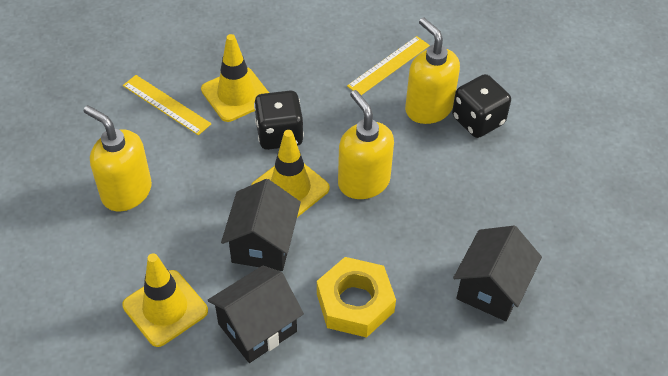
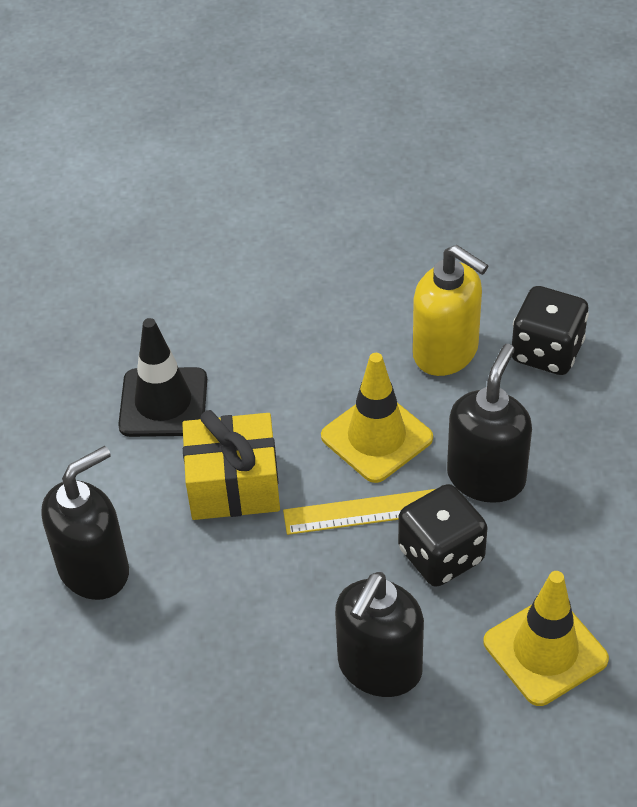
black house: 3 -> 0
black soap dispenser: 0 -> 3
black traffic cone: 0 -> 1
yellow gift: 0 -> 1
yellow nut: 1 -> 0
yellow ruler: 2 -> 1
yellow soap dispenser: 3 -> 1
yellow traffic cone: 3 -> 2

